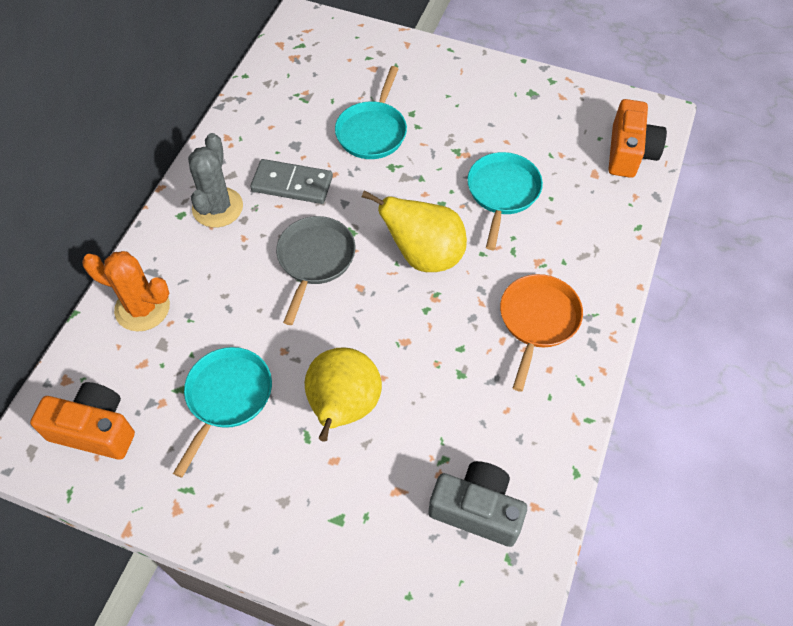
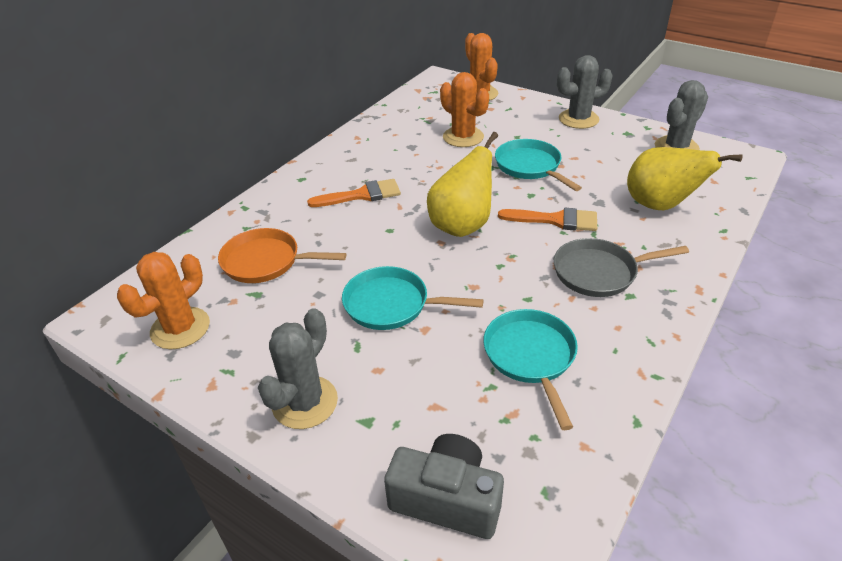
grey cactus: 1 -> 3
grey domino: 1 -> 0
orange brush: 0 -> 2
orange cactus: 1 -> 3
orange camera: 2 -> 0

